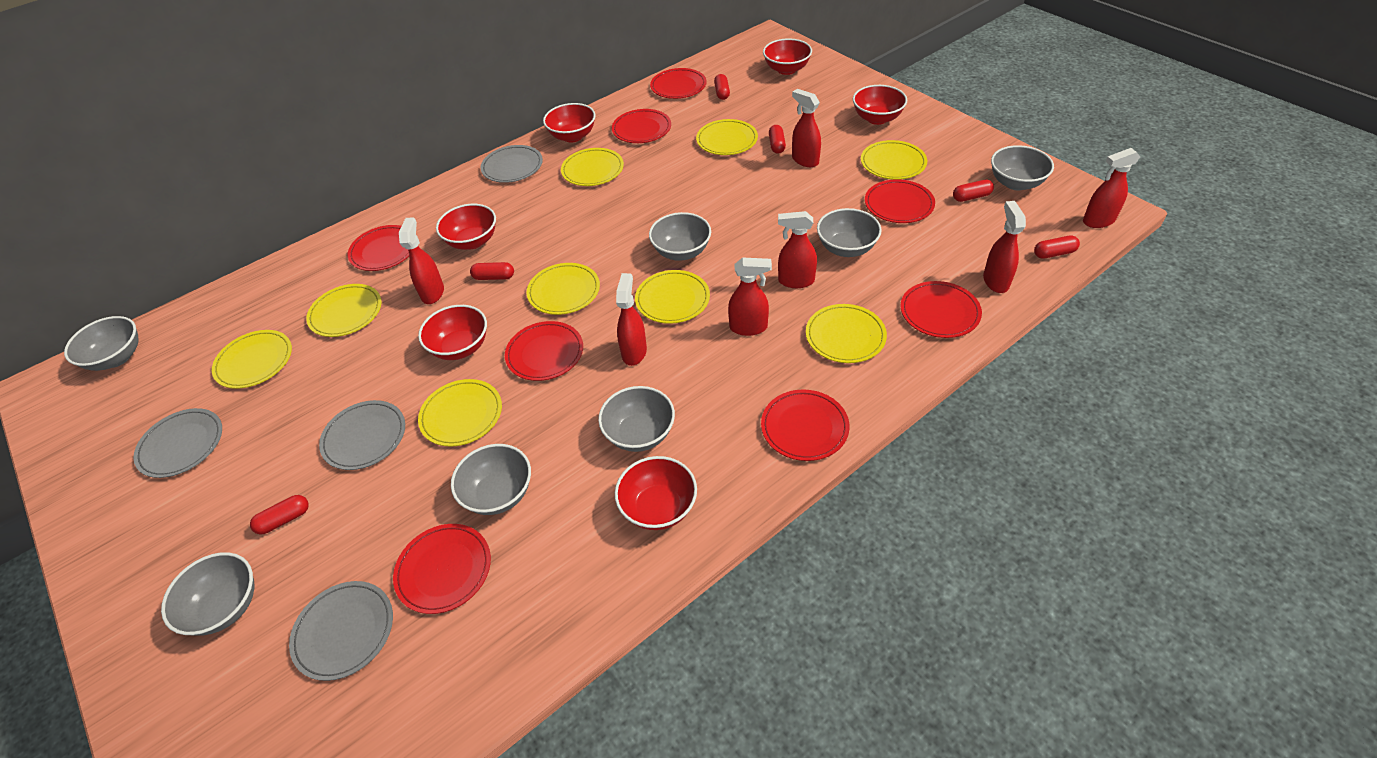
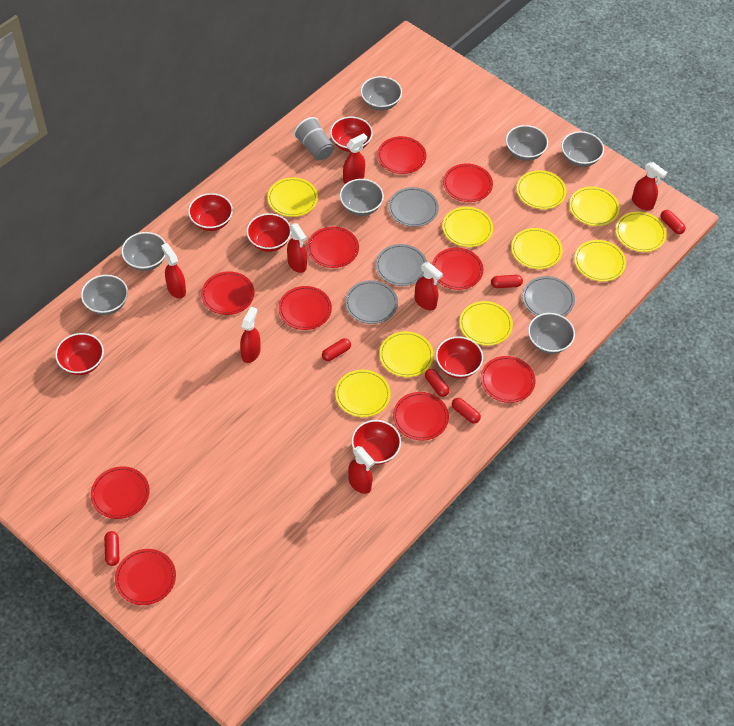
grey cup: 0 -> 1
red plate: 8 -> 10
yellow plate: 9 -> 10

